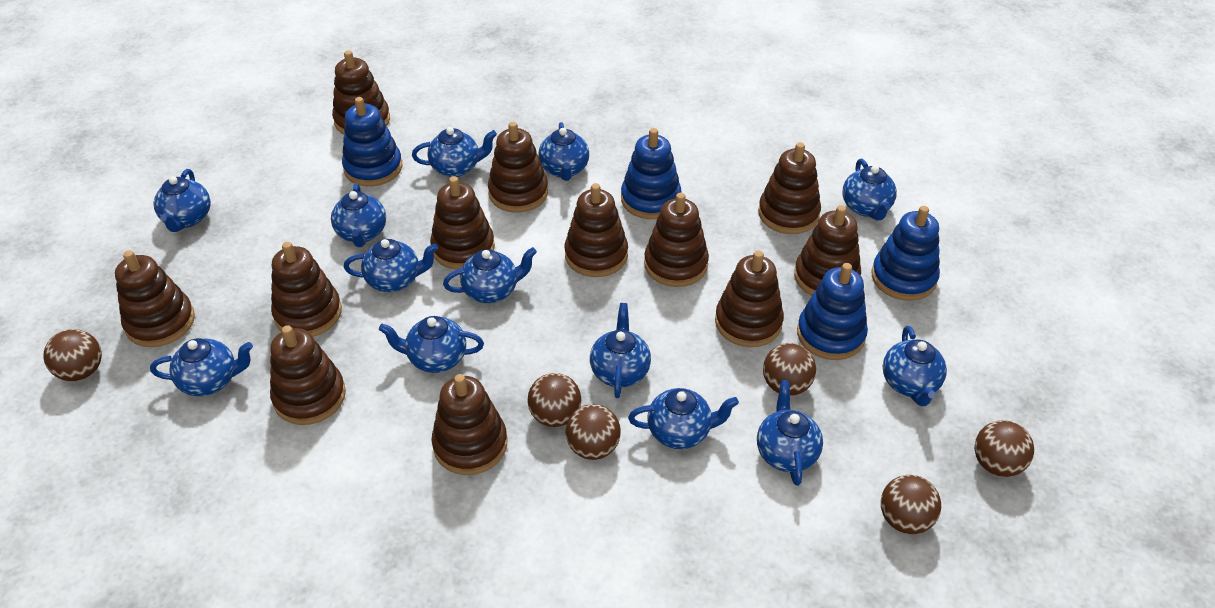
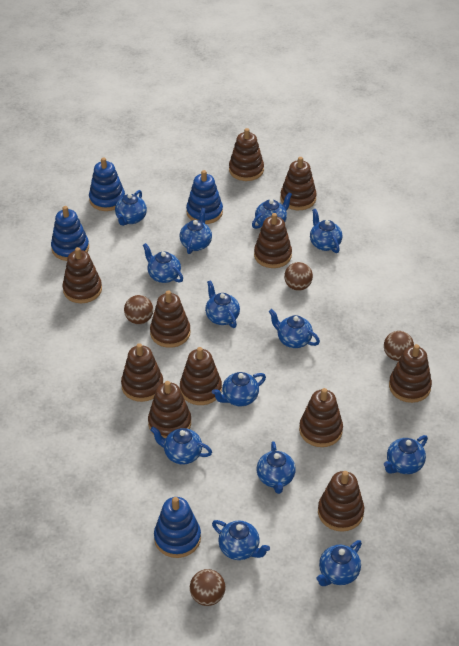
brown ball: 6 -> 4
brown stacking toy: 12 -> 11

